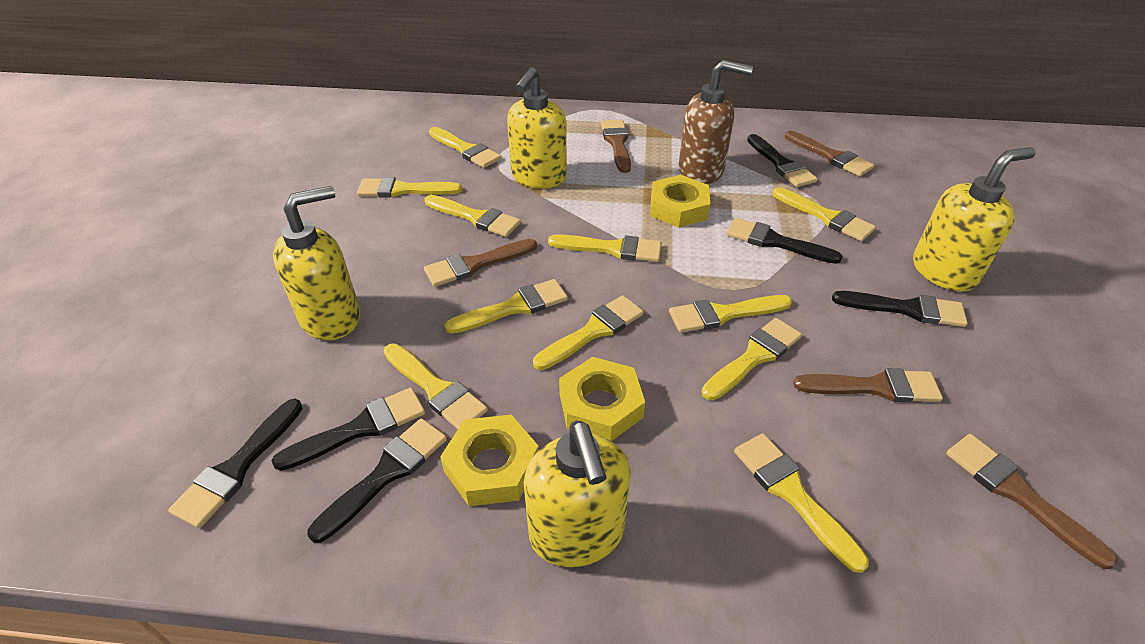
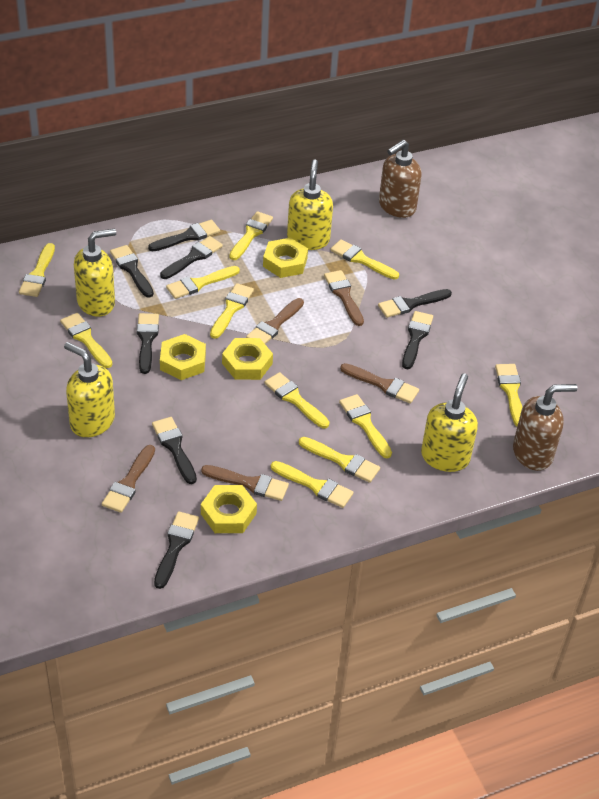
black brush: 6 -> 8
brown soap dispenser: 1 -> 2
yellow nut: 3 -> 4

